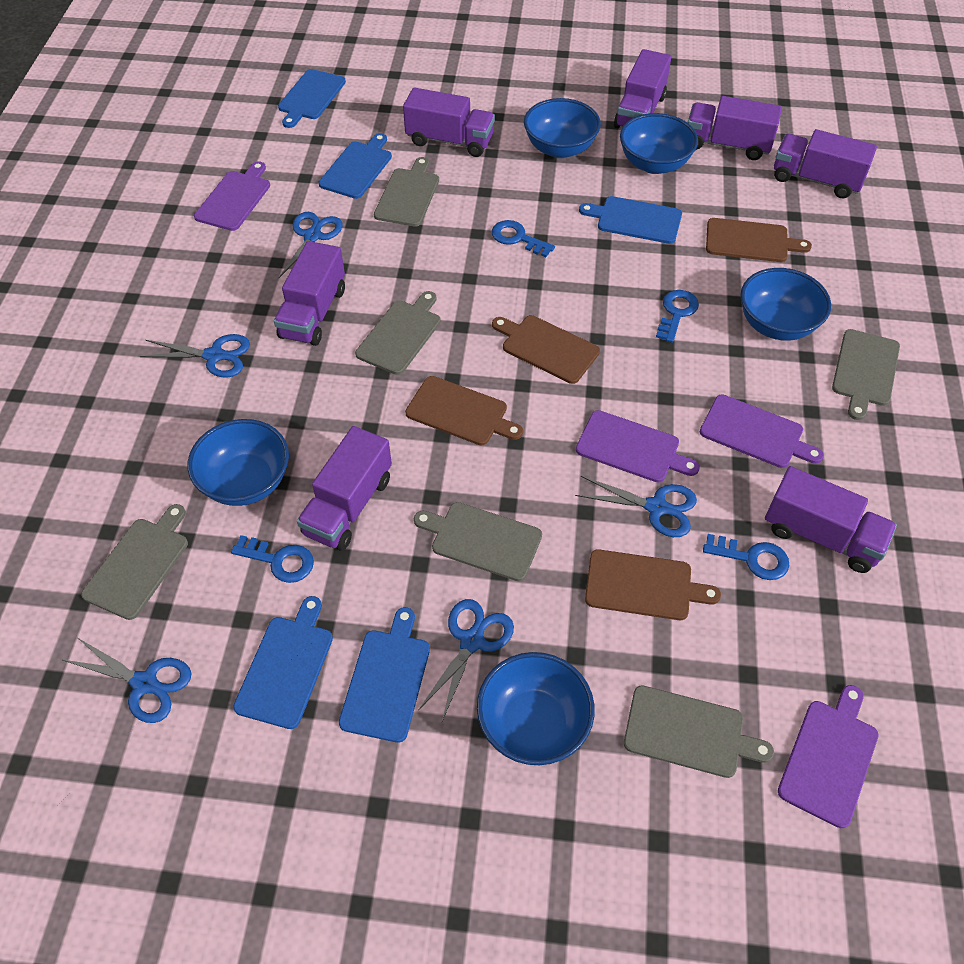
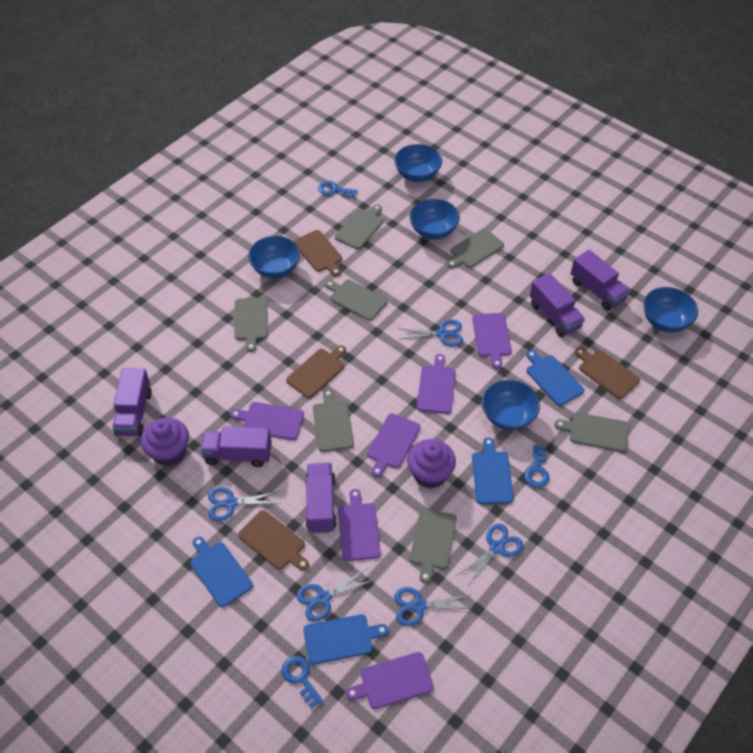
blue cutting board: 5 -> 4
blue key: 4 -> 3
grey cutting board: 6 -> 7
purple cupcake: 0 -> 2
purple cutting board: 4 -> 6
purple truck: 7 -> 5

